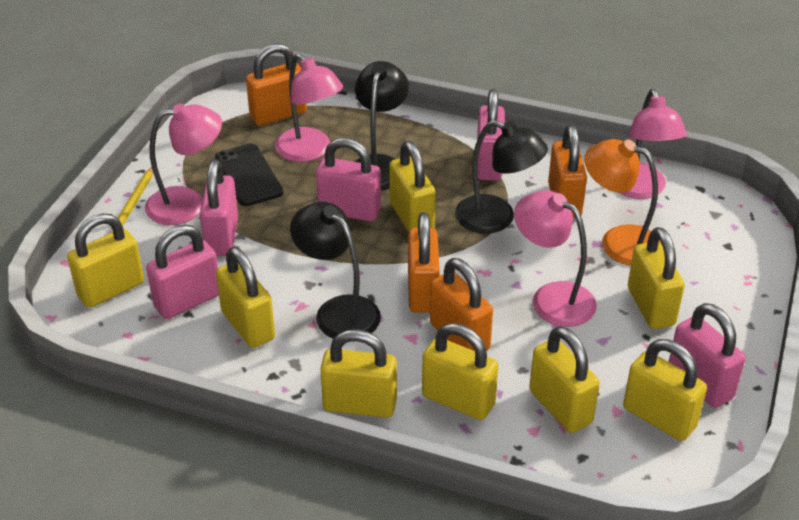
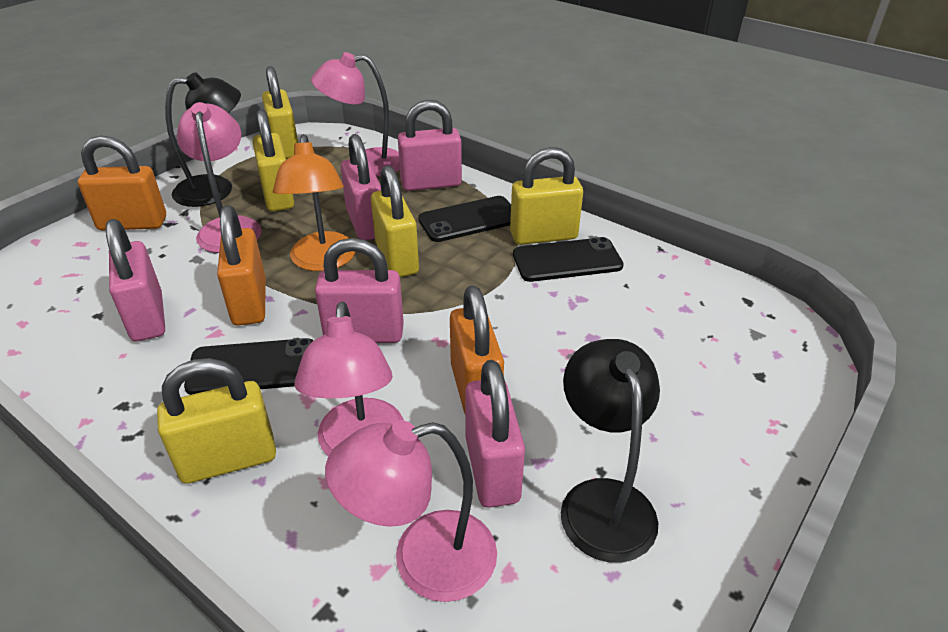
black lamp: 3 -> 2
black phone: 1 -> 3
orange padlock: 4 -> 3
yellow padlock: 8 -> 5
yellow pencil: 1 -> 0

